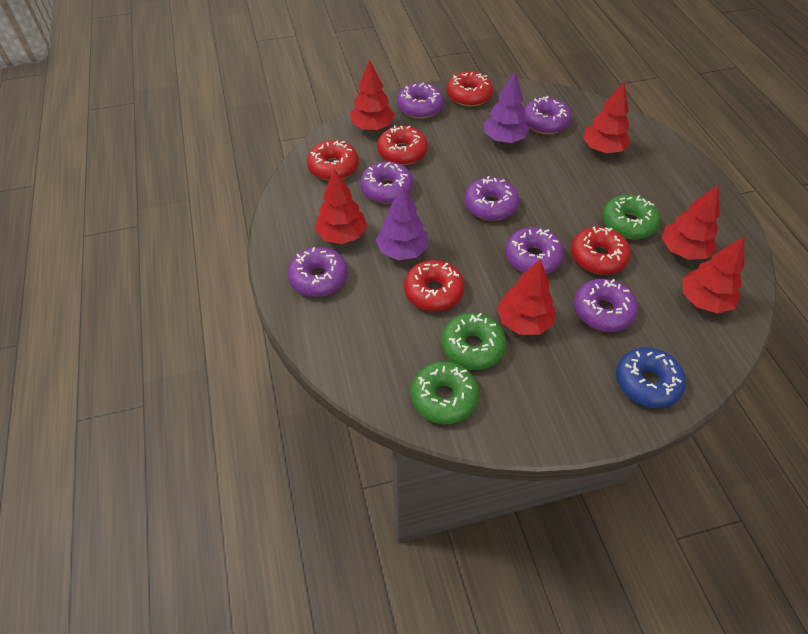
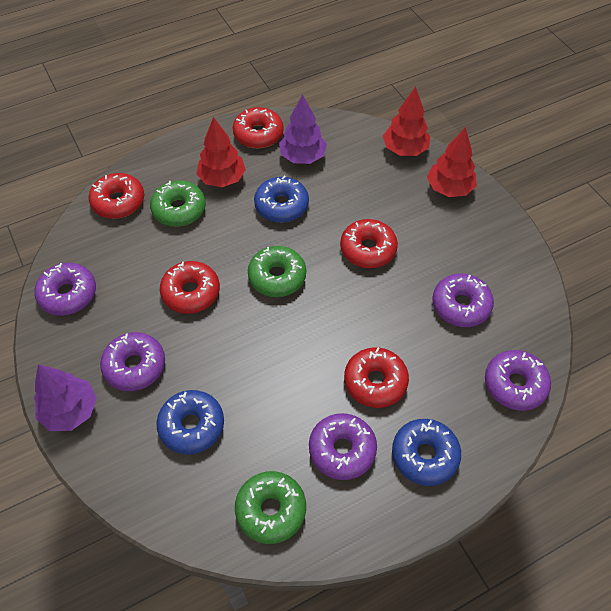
blue donut: 1 -> 3
purple donut: 7 -> 5
red tree: 6 -> 3

